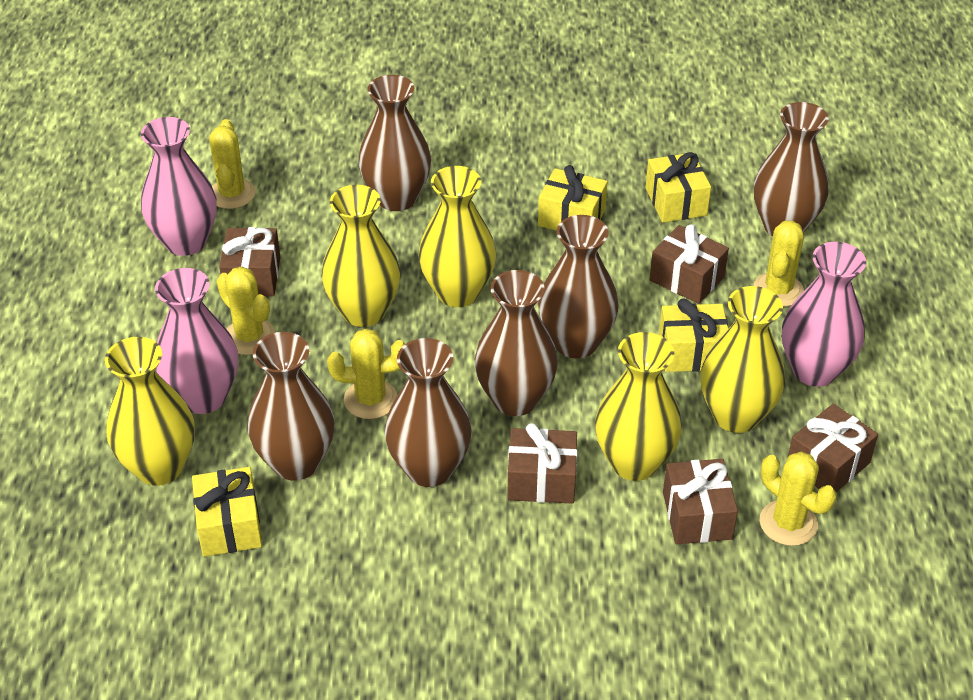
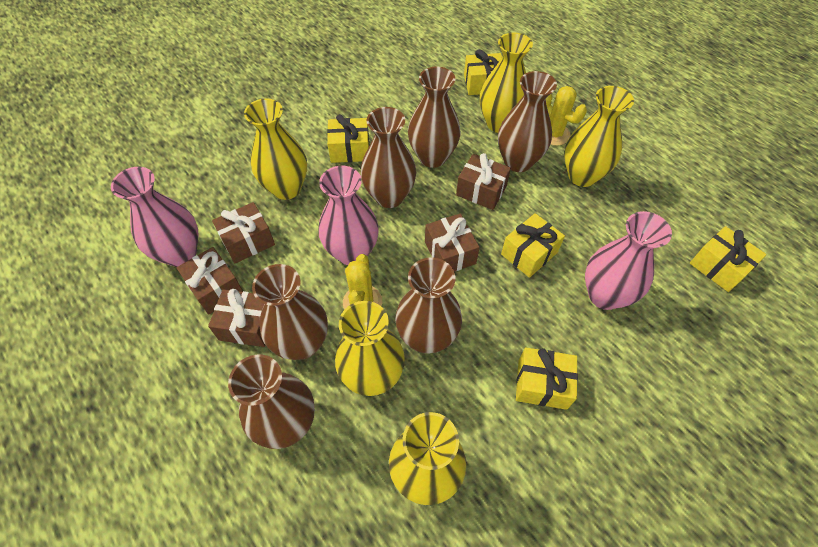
yellow cactus: 5 -> 2
yellow gift: 4 -> 5

